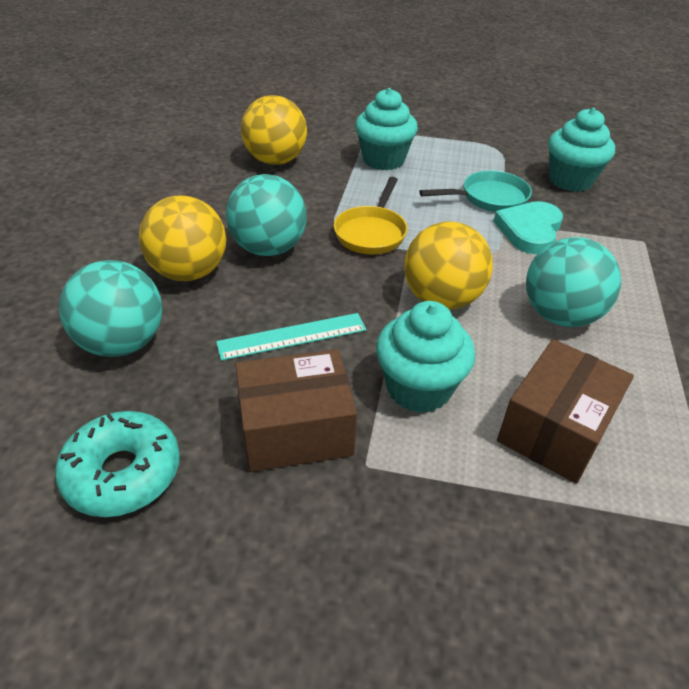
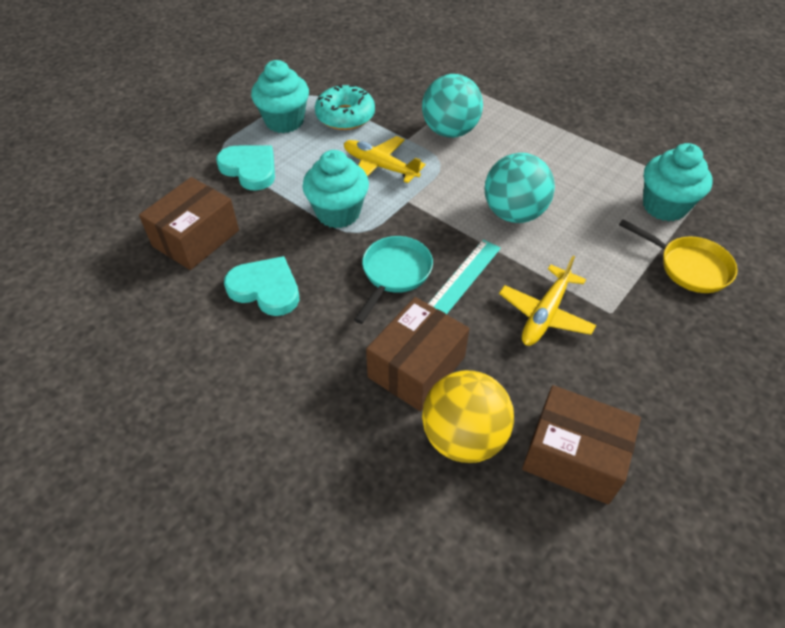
brown box: 2 -> 3
turquoise ball: 3 -> 2
turquoise heart: 1 -> 2
yellow ball: 3 -> 1
yellow plane: 0 -> 2

